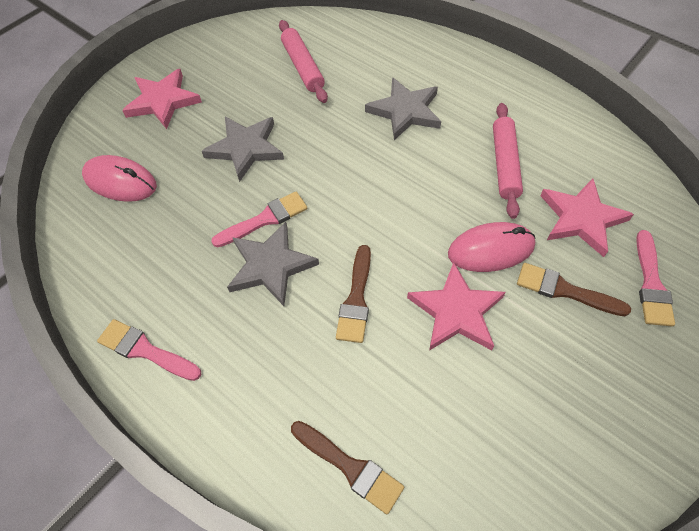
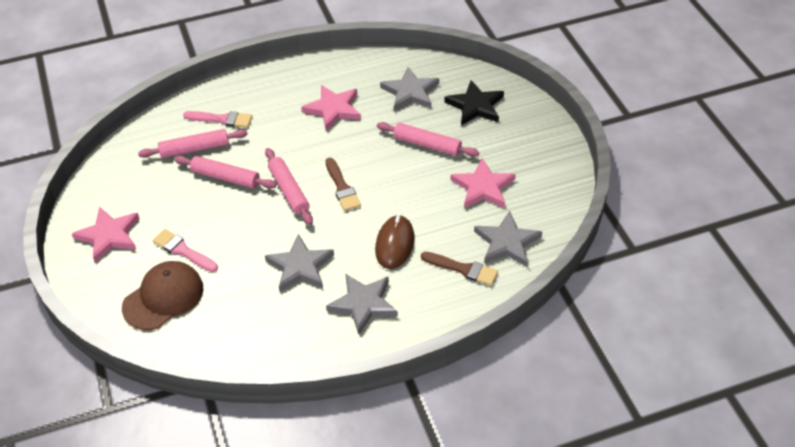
black star: 0 -> 1
brown brush: 3 -> 2
brown cap: 0 -> 1
brown mouse: 0 -> 1
grey star: 3 -> 4
pink brush: 3 -> 2
pink mouse: 2 -> 0
pink rolling pin: 2 -> 4

